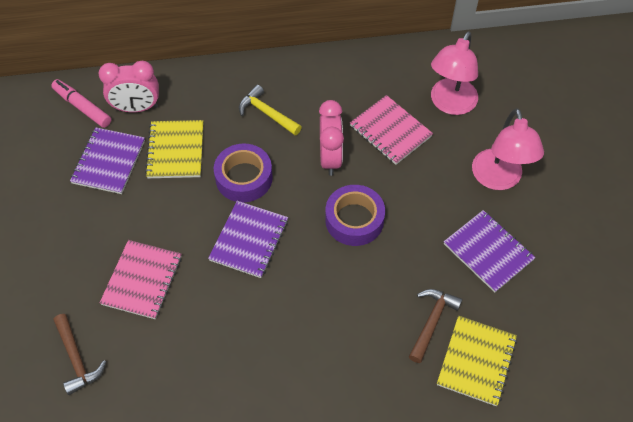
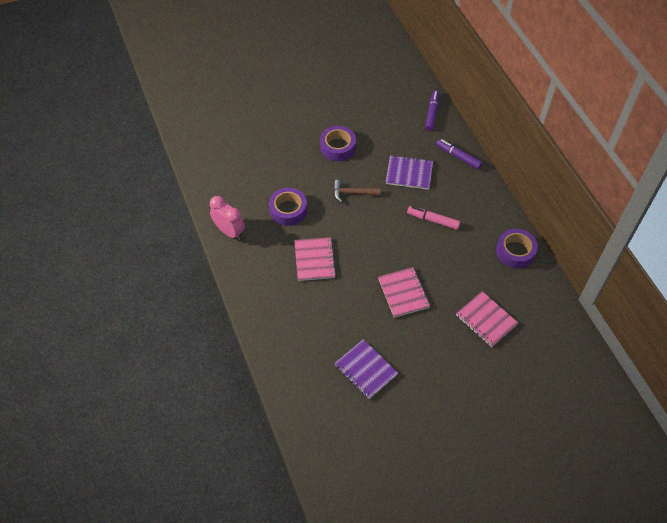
brown hammer: 2 -> 1
pink clock: 2 -> 1
pink lamp: 2 -> 0
pink notebook: 2 -> 3
purple marker: 0 -> 2
purple notebook: 3 -> 2
purple tape: 2 -> 3
yellow hammer: 1 -> 0
yellow notebook: 2 -> 0

